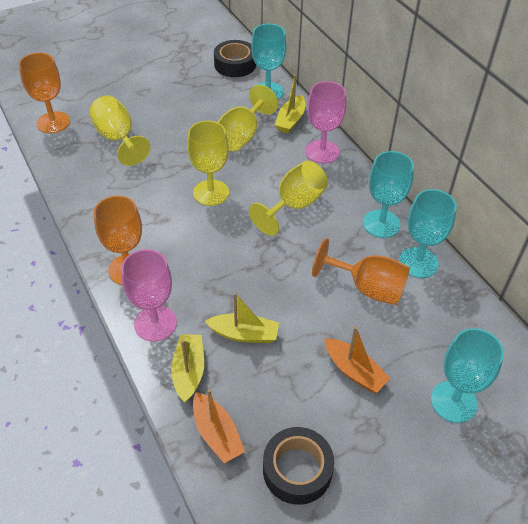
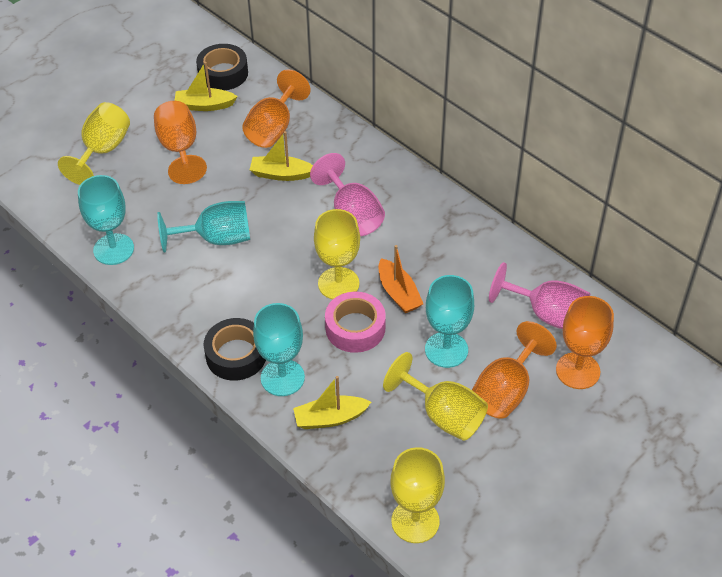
orange boat: 2 -> 1
orange goblet: 3 -> 4
pink tape: 0 -> 1

